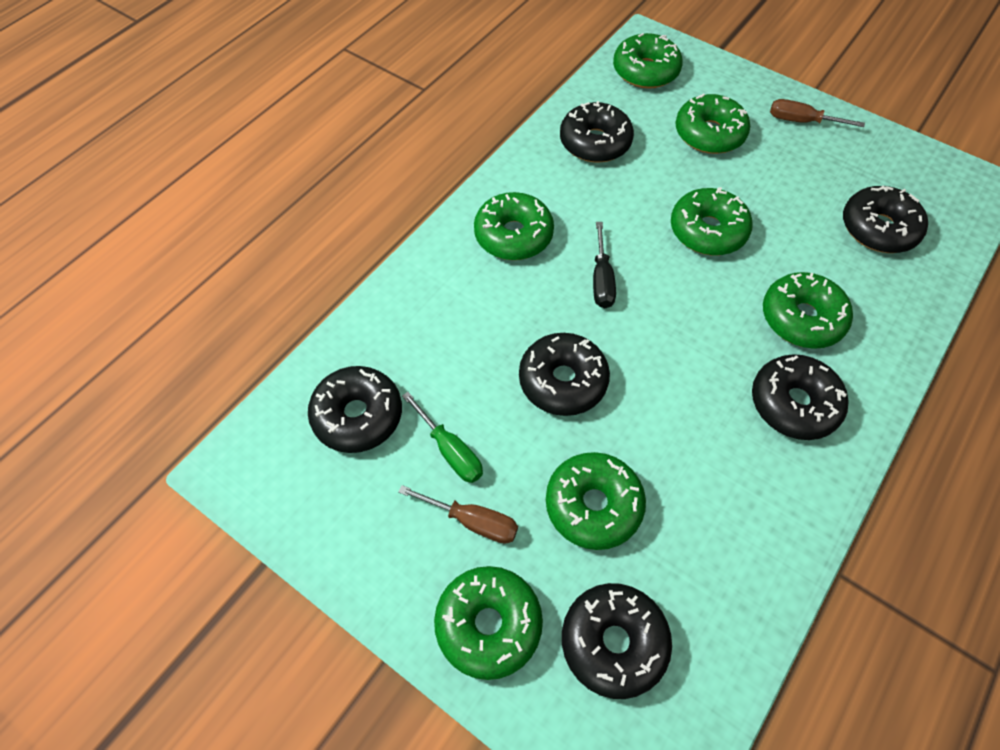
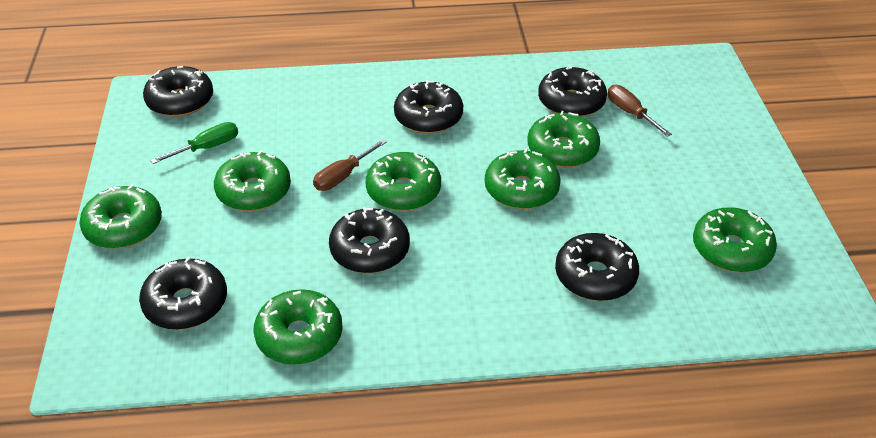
black screwdriver: 1 -> 0

